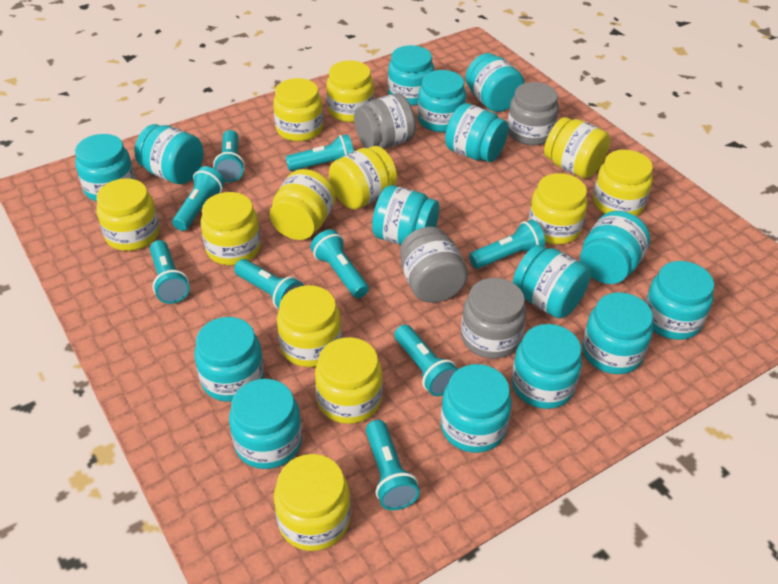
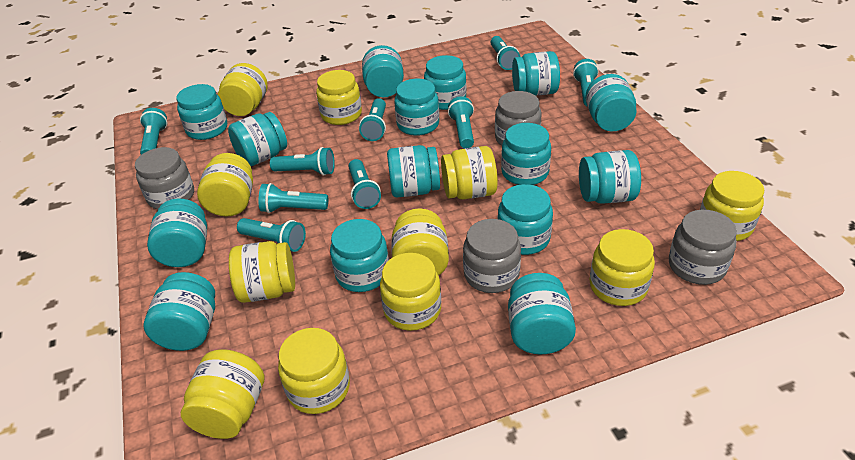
yellow jar: 12 -> 11

